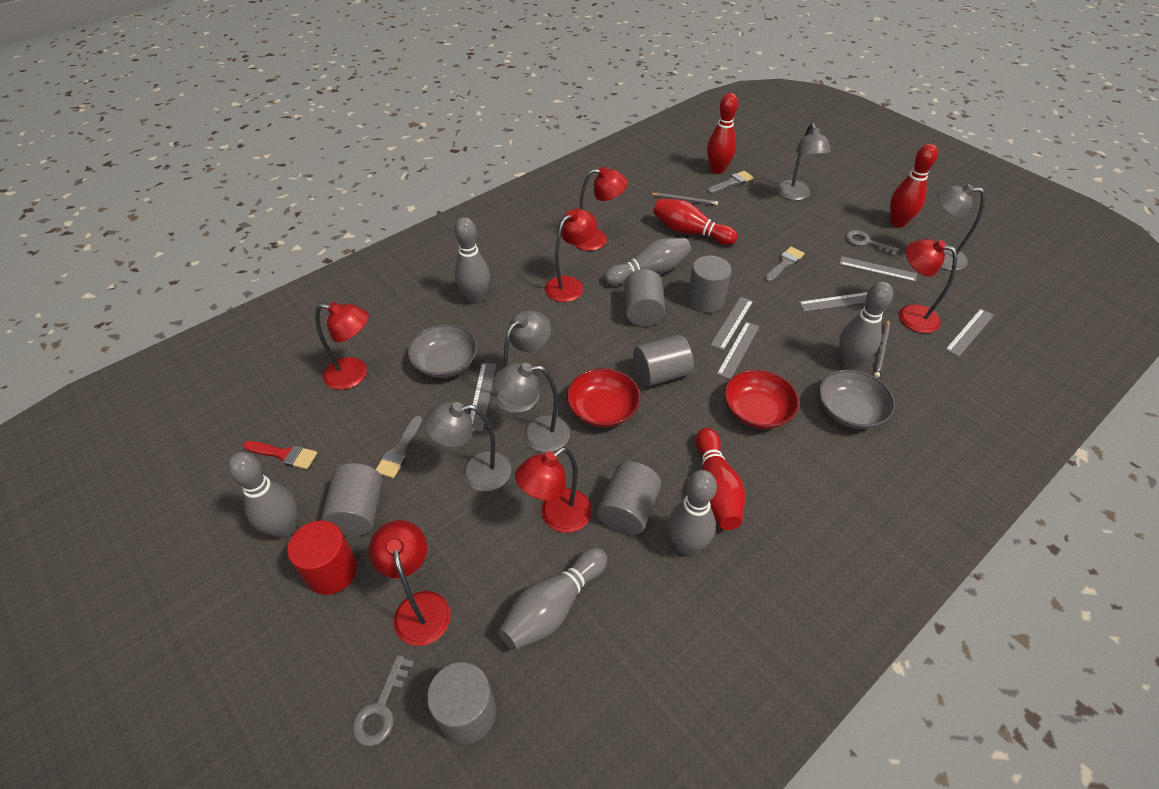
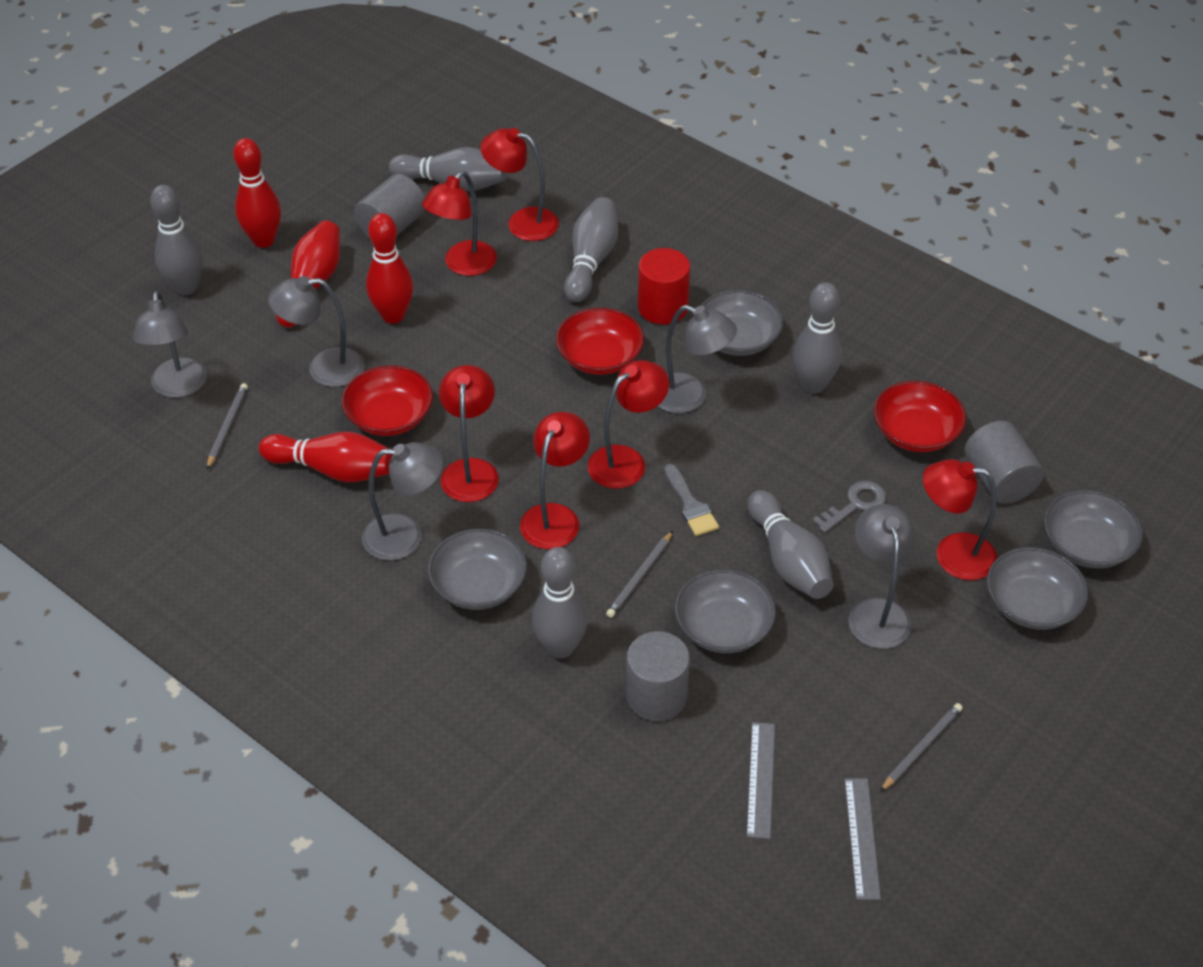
grey bowl: 2 -> 5
grey brush: 3 -> 1
grey cylinder: 6 -> 3
grey key: 2 -> 1
grey pencil: 2 -> 3
grey ruler: 6 -> 2
red bowl: 2 -> 3
red brush: 1 -> 0

